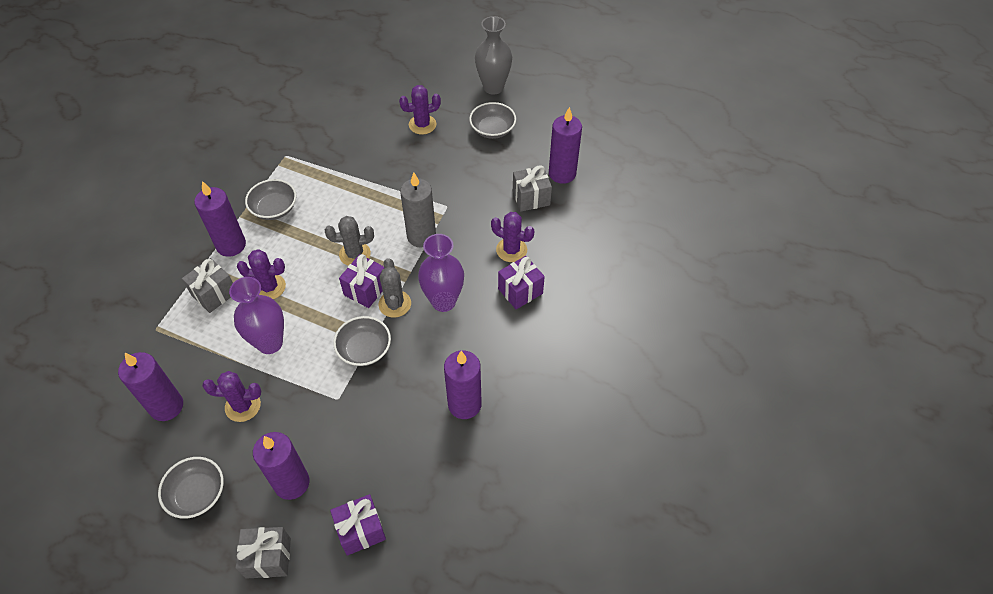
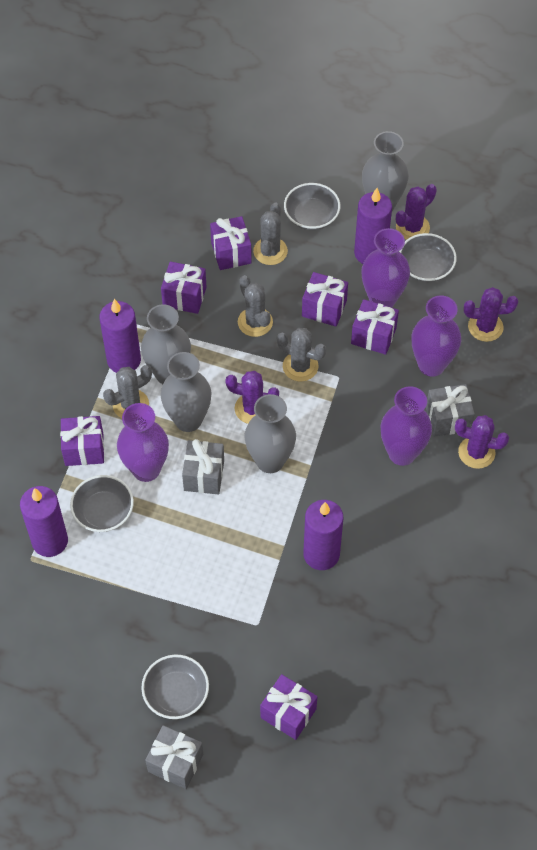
grey cactus: 2 -> 4
grey candle: 1 -> 0
grey vase: 1 -> 4
purple candle: 5 -> 4
purple gift: 3 -> 6
purple vase: 2 -> 4

